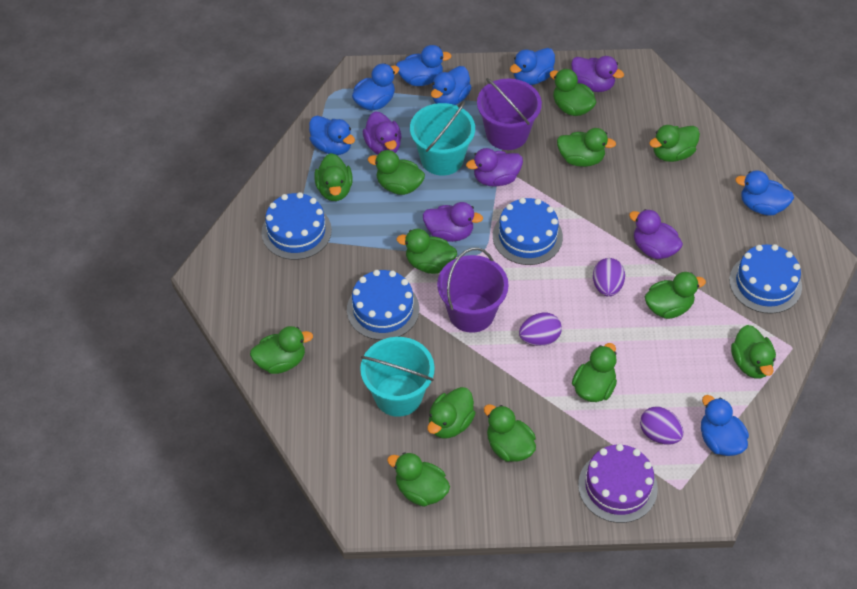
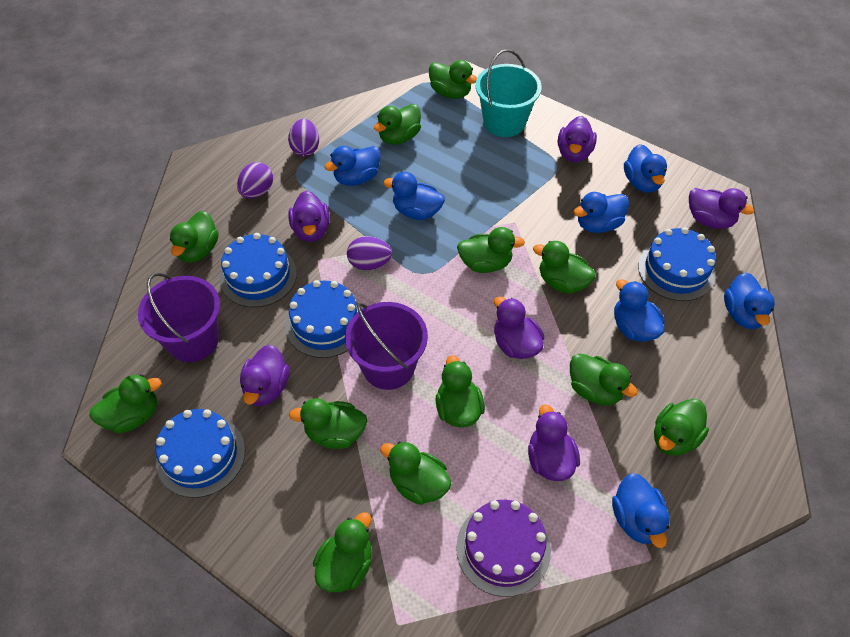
green duck: 13 -> 12
purple duck: 5 -> 6
turquoise bucket: 2 -> 1

